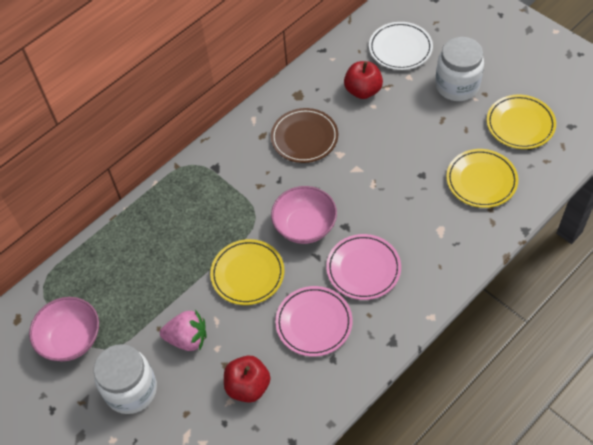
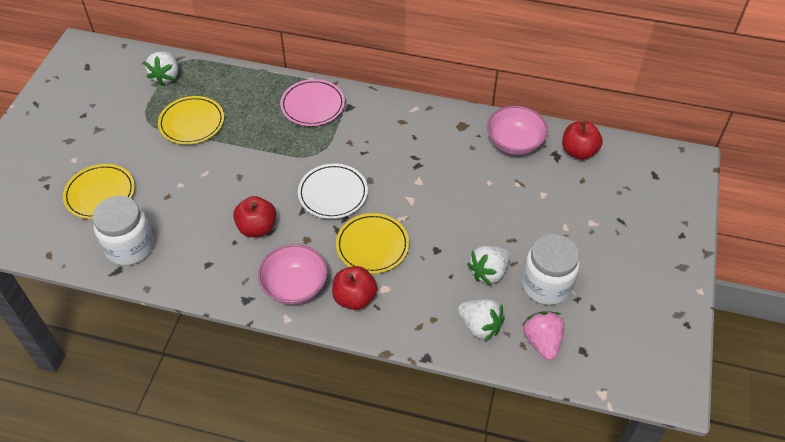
brown plate: 1 -> 0
pink plate: 2 -> 1
red apple: 2 -> 3
white strawberry: 0 -> 3

